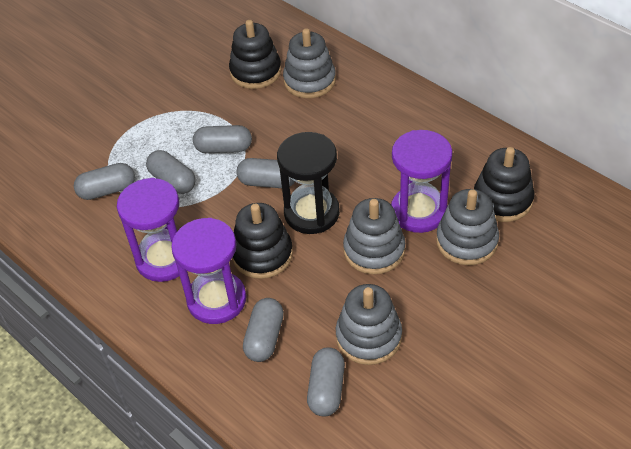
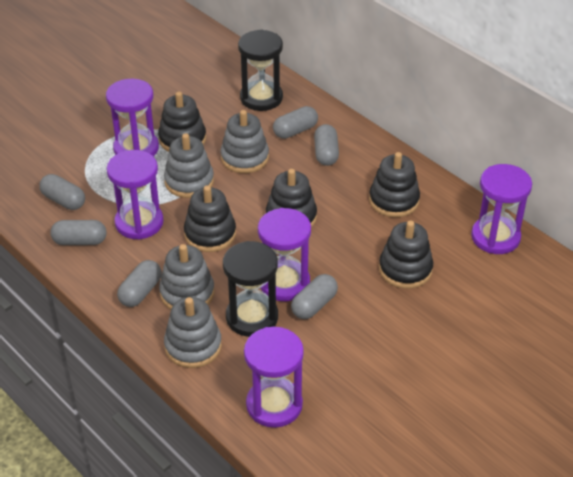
black hourglass: 1 -> 2
black stacking toy: 3 -> 5
purple hourglass: 3 -> 5

